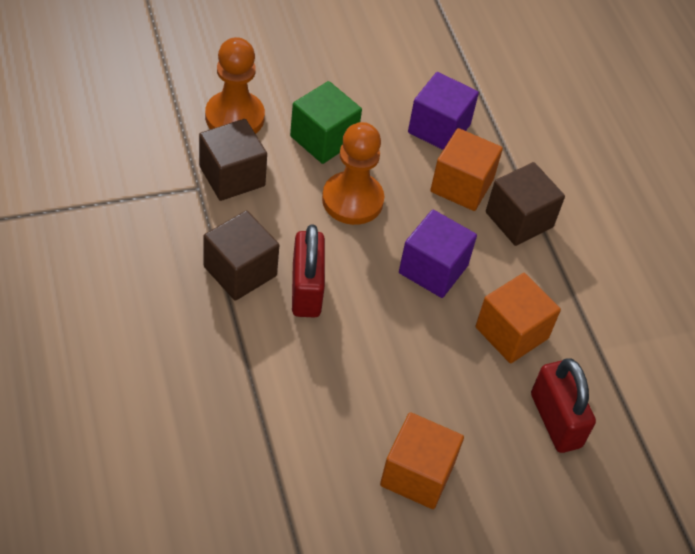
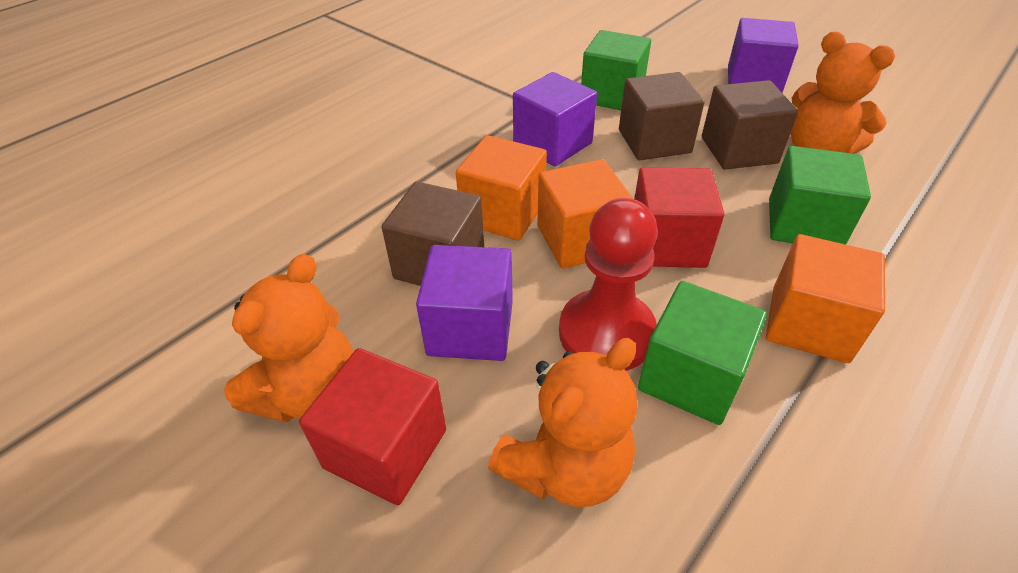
green cube: 1 -> 3
orange pawn: 2 -> 0
orange teddy bear: 0 -> 3
purple cube: 2 -> 3
red cube: 0 -> 2
red padlock: 2 -> 0
red pawn: 0 -> 1

